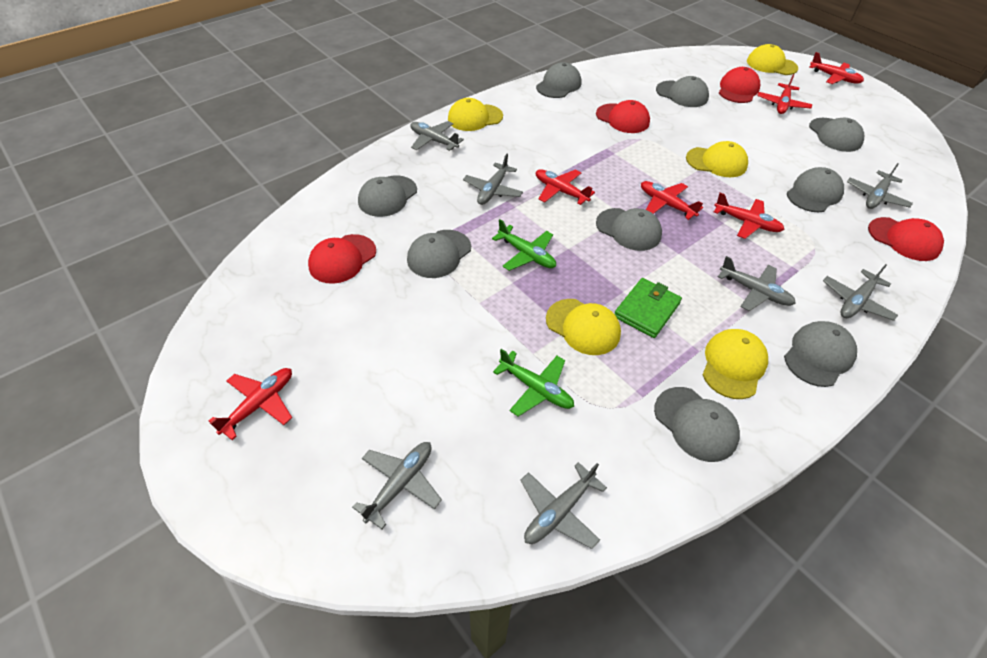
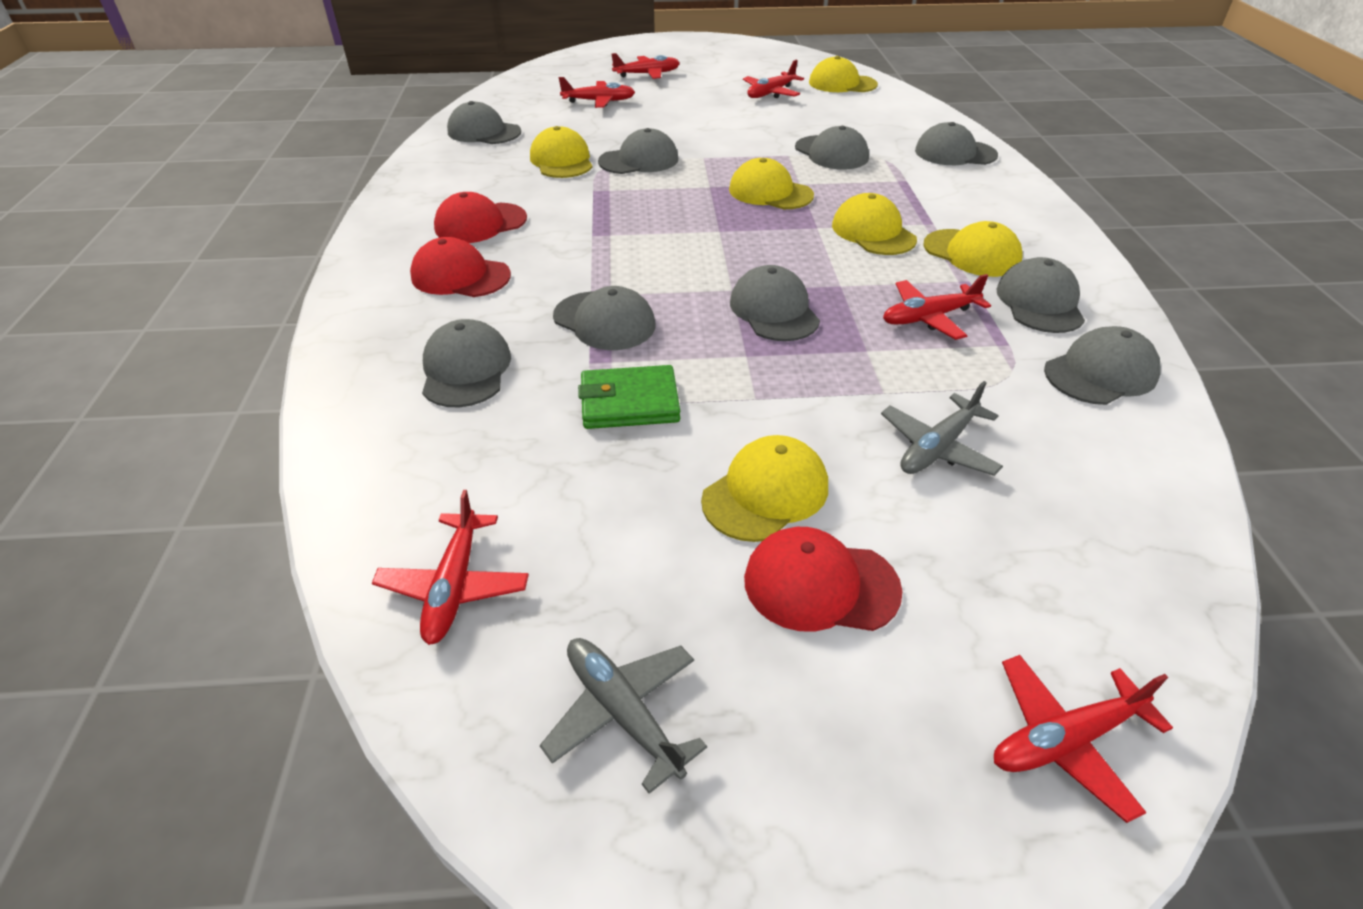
green plane: 2 -> 0
grey plane: 7 -> 2
red cap: 4 -> 3
yellow cap: 5 -> 6

